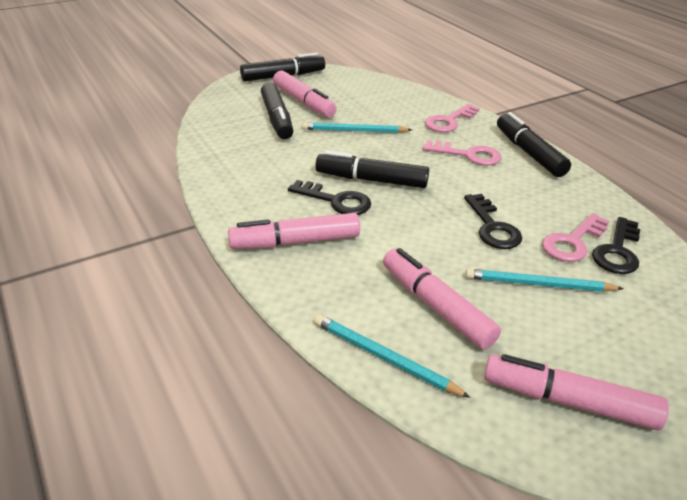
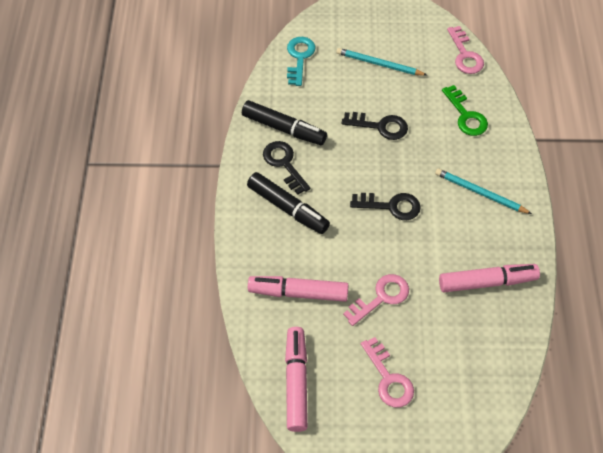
black marker: 4 -> 2
green key: 0 -> 1
pink marker: 4 -> 3
turquoise key: 0 -> 1
turquoise pencil: 3 -> 2

